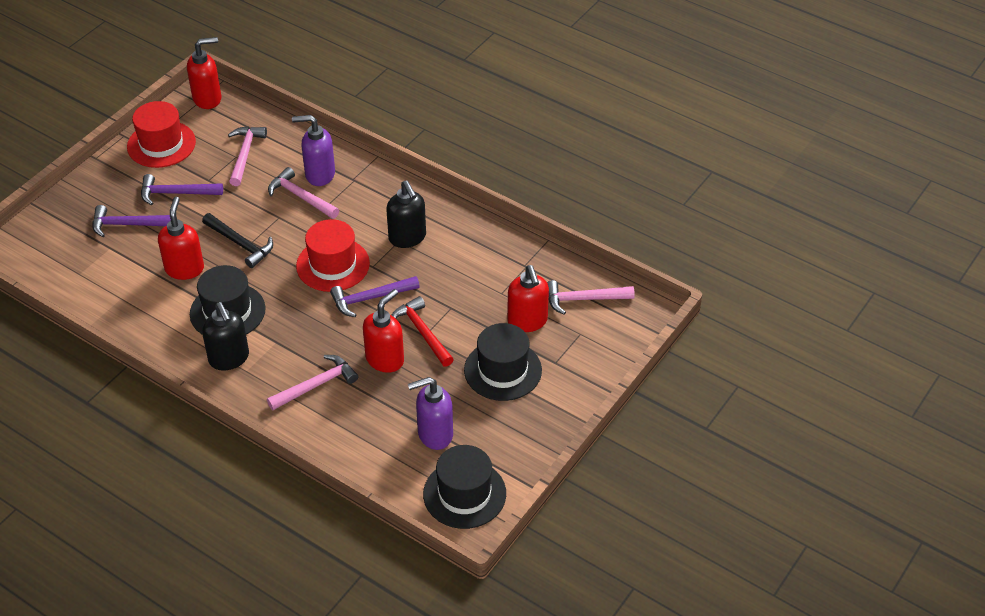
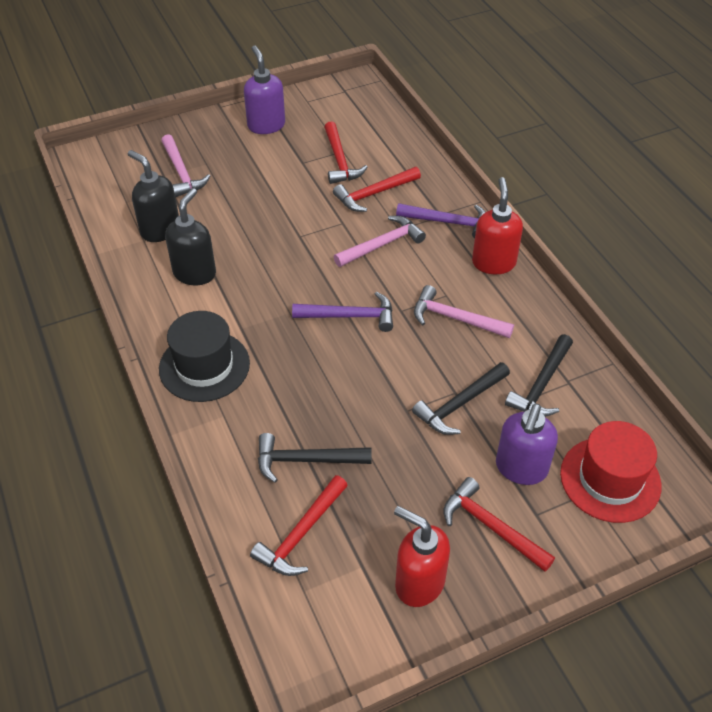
black hammer: 1 -> 3
black hat: 3 -> 1
pink hammer: 4 -> 3
purple hammer: 3 -> 2
red hammer: 1 -> 4
red hat: 2 -> 1
red soap dispenser: 4 -> 2

